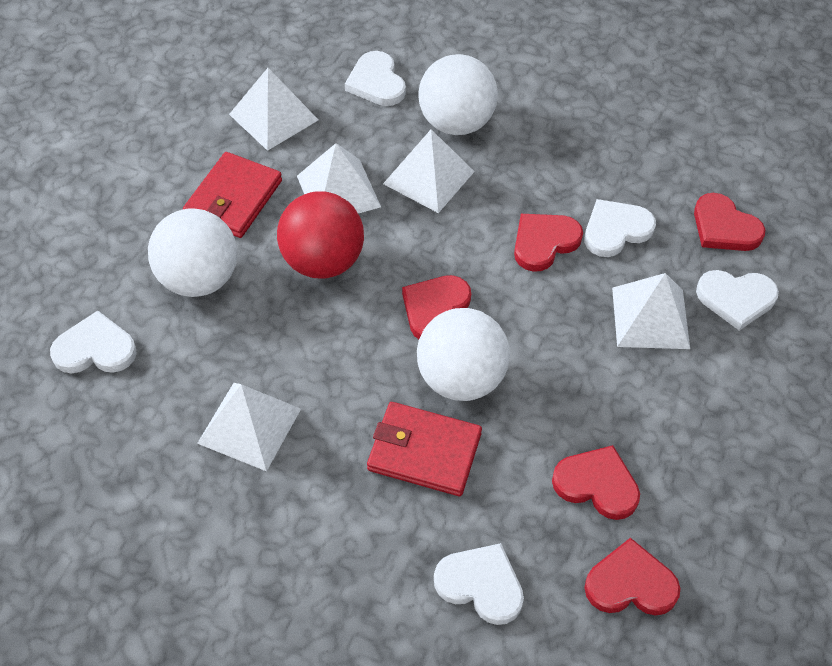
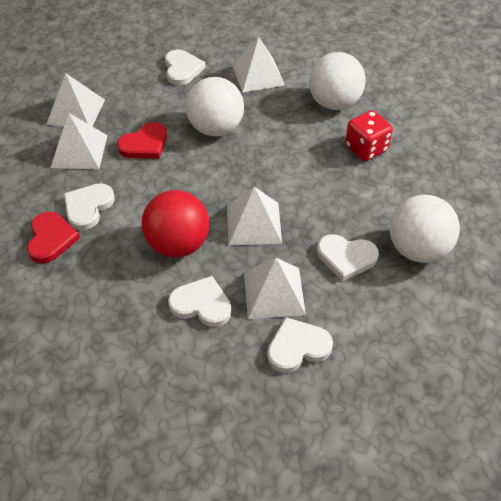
red dice: 0 -> 1
red heart: 5 -> 2
red wallet: 2 -> 0

